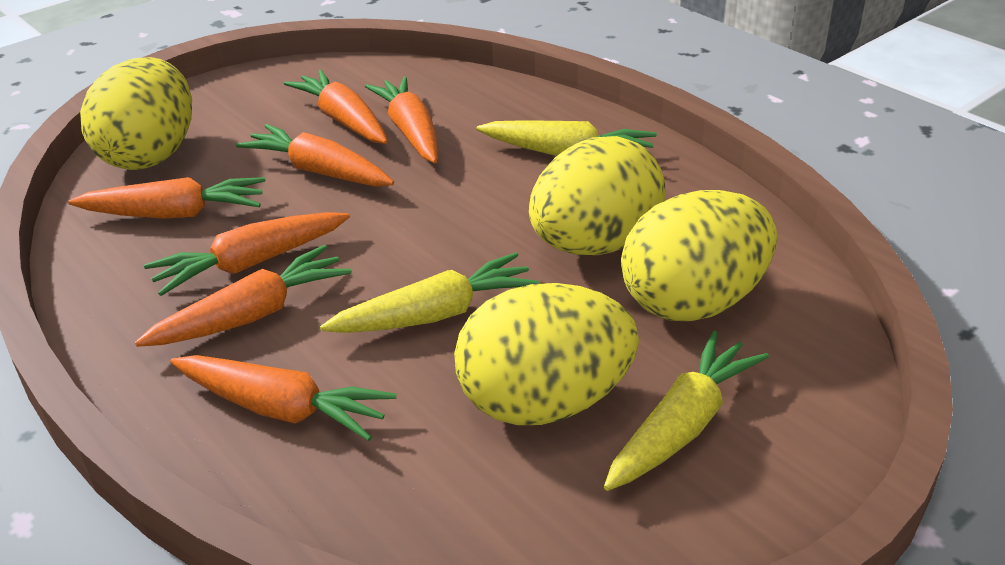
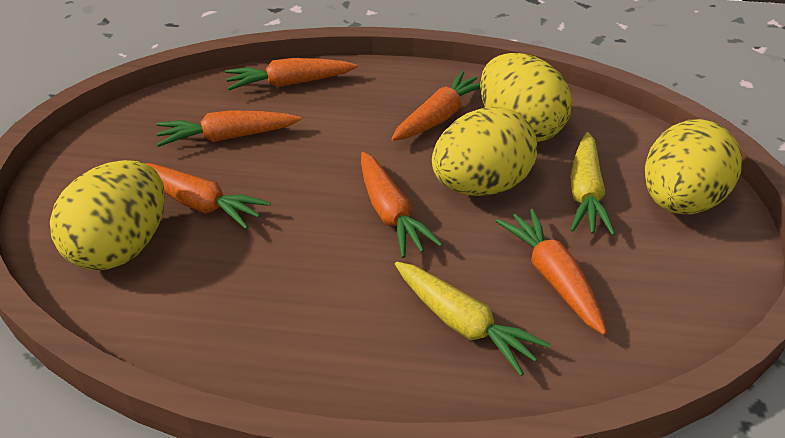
orange carrot: 7 -> 6
yellow carrot: 3 -> 2

